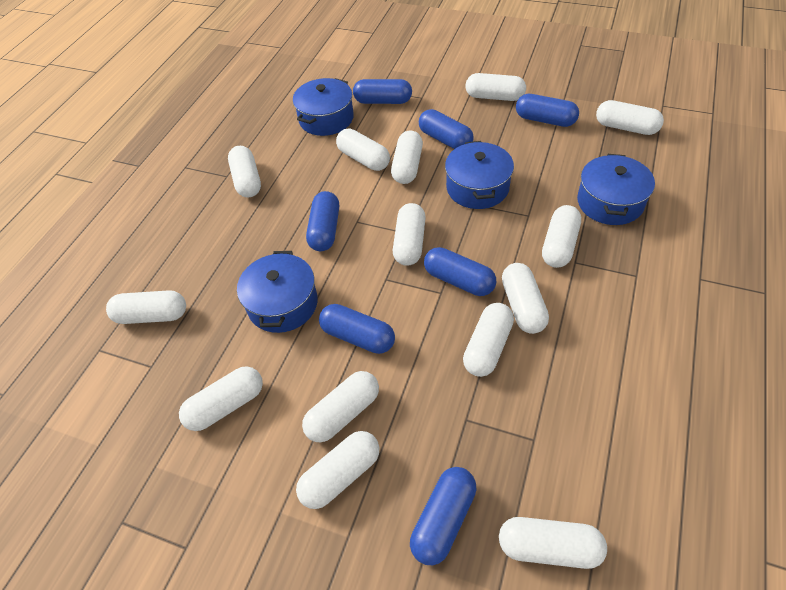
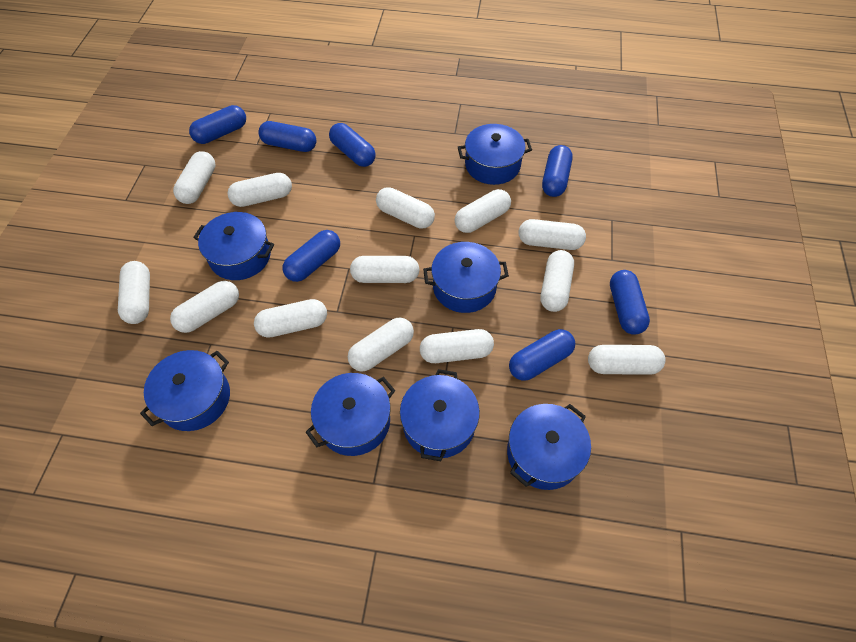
blue pot: 4 -> 7
white capsule: 14 -> 13

